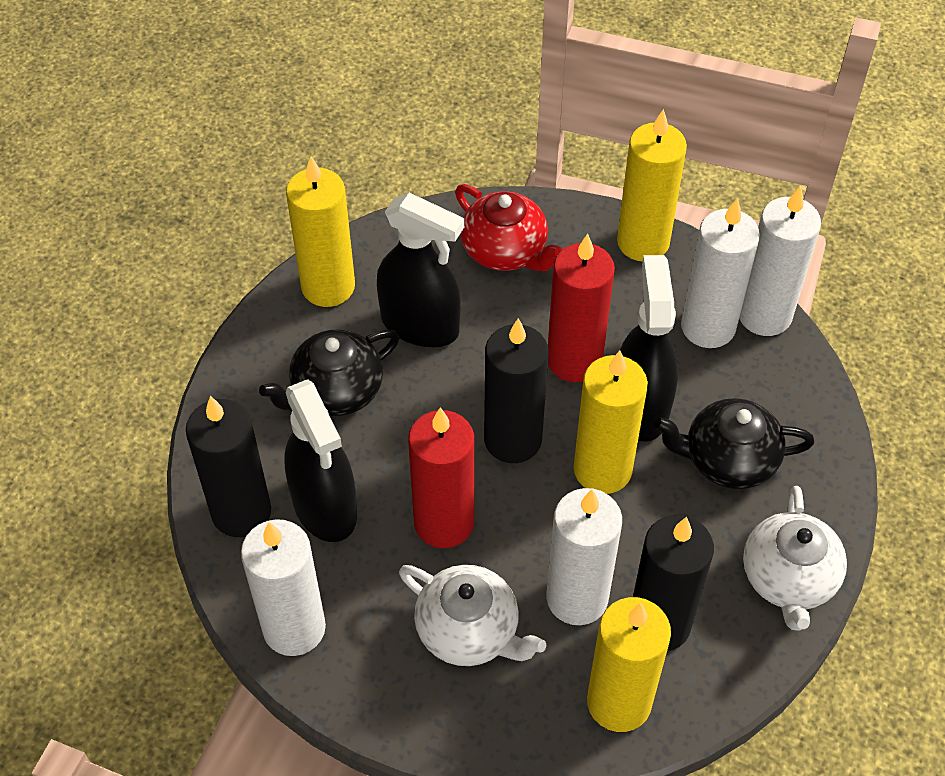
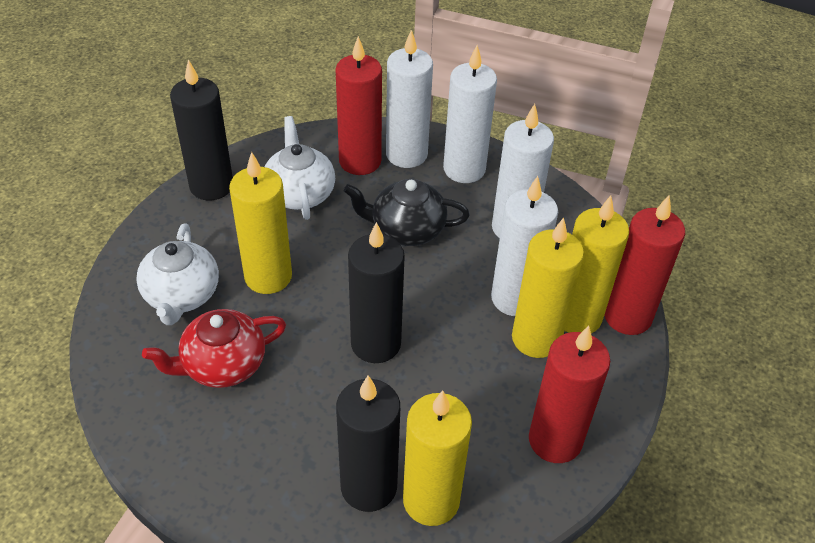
black spray bottle: 3 -> 0
black teapot: 2 -> 1
red candle: 2 -> 3

